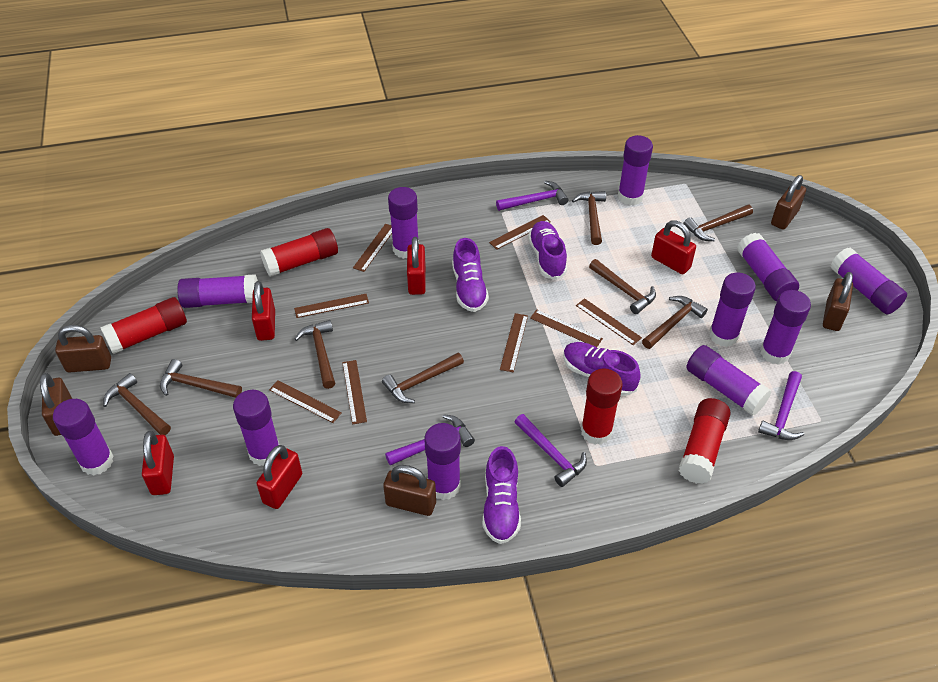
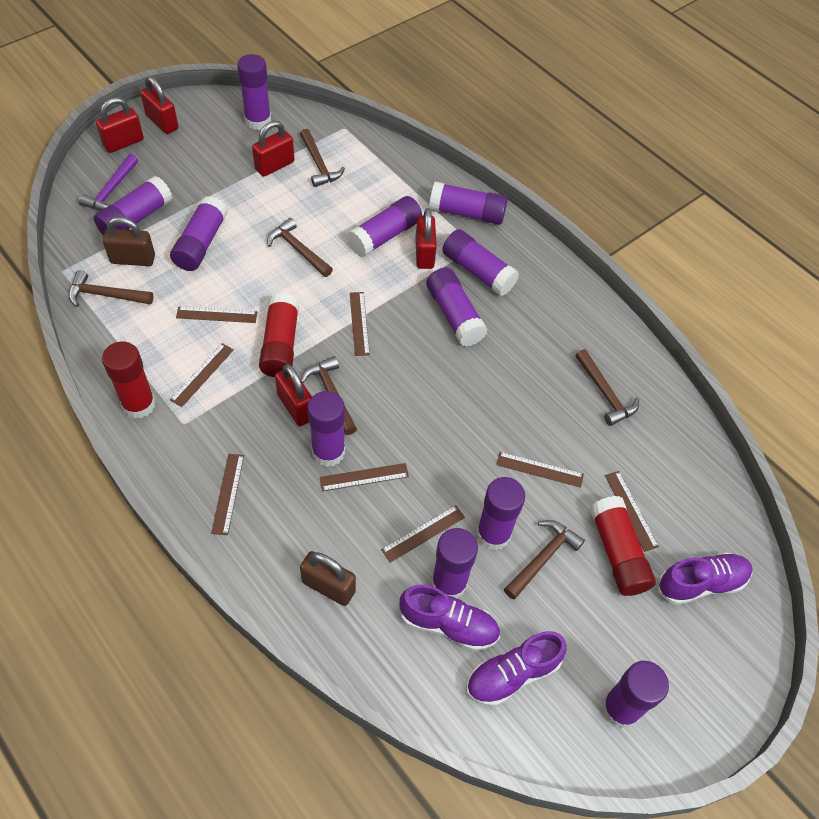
brown hammer: 8 -> 6
brown padlock: 5 -> 2
purple hammer: 4 -> 1
purple shoe: 4 -> 3
red glue stick: 4 -> 3

